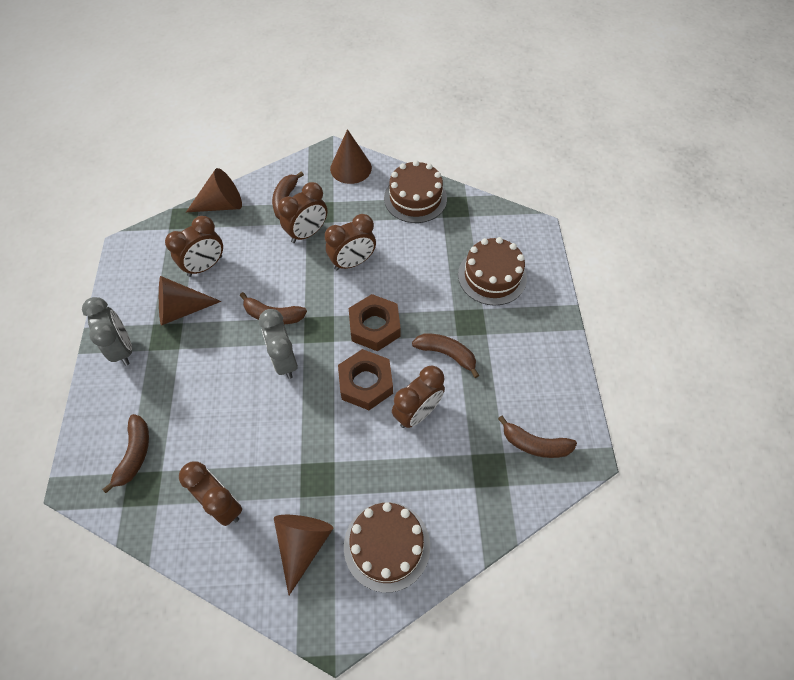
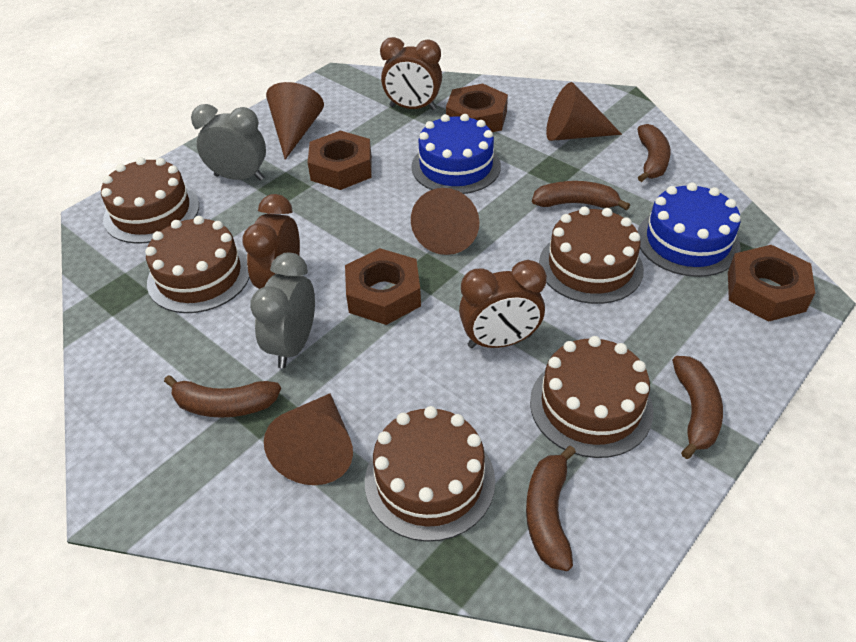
blue cake: 0 -> 2
brown cake: 3 -> 5
brown clock: 5 -> 3
brown nut: 2 -> 4

